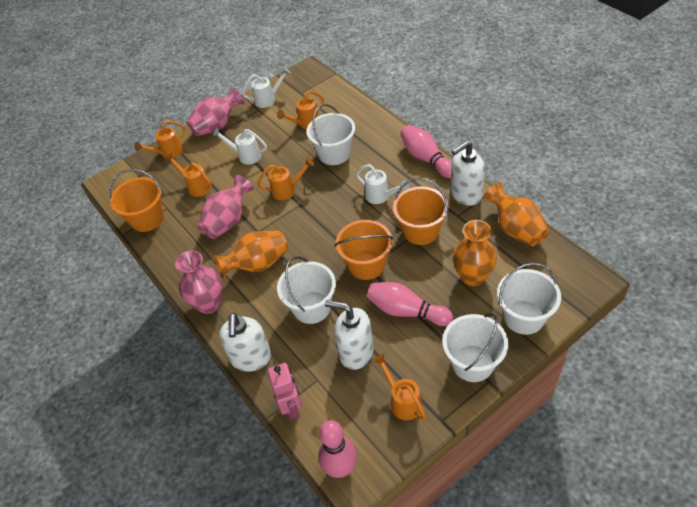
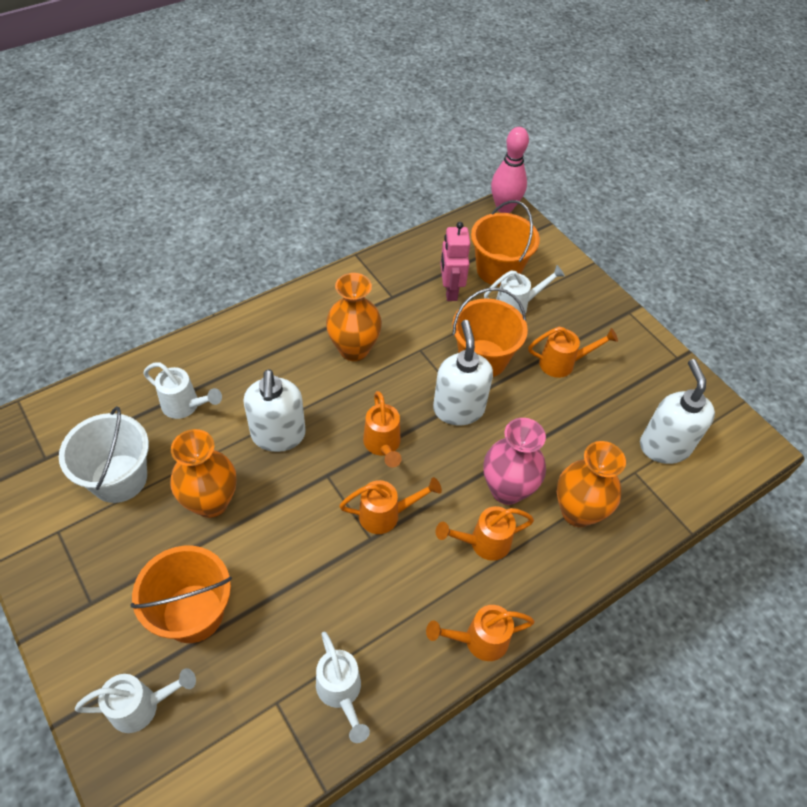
pink bowling pin: 3 -> 1
pink vase: 3 -> 1
white bucket: 4 -> 1
white watering can: 3 -> 4

